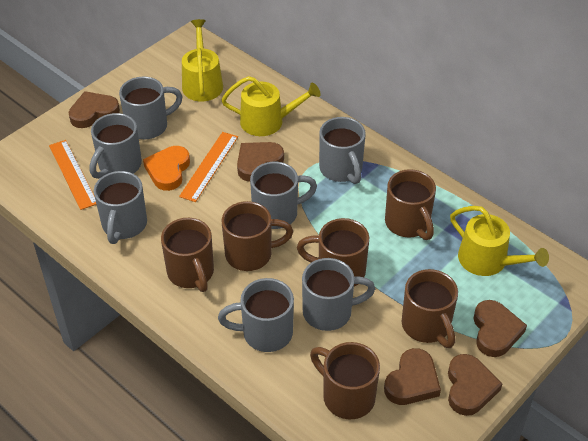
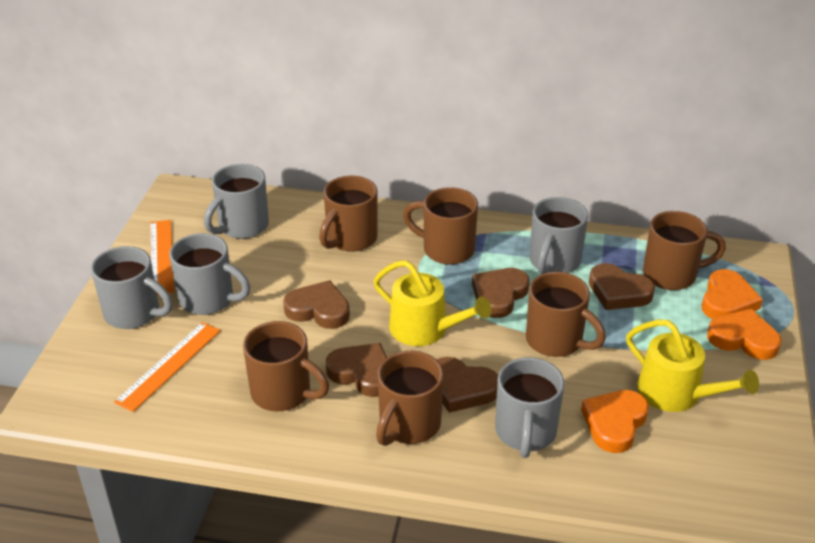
grey mug: 7 -> 5
orange heart: 1 -> 3
yellow watering can: 3 -> 2

